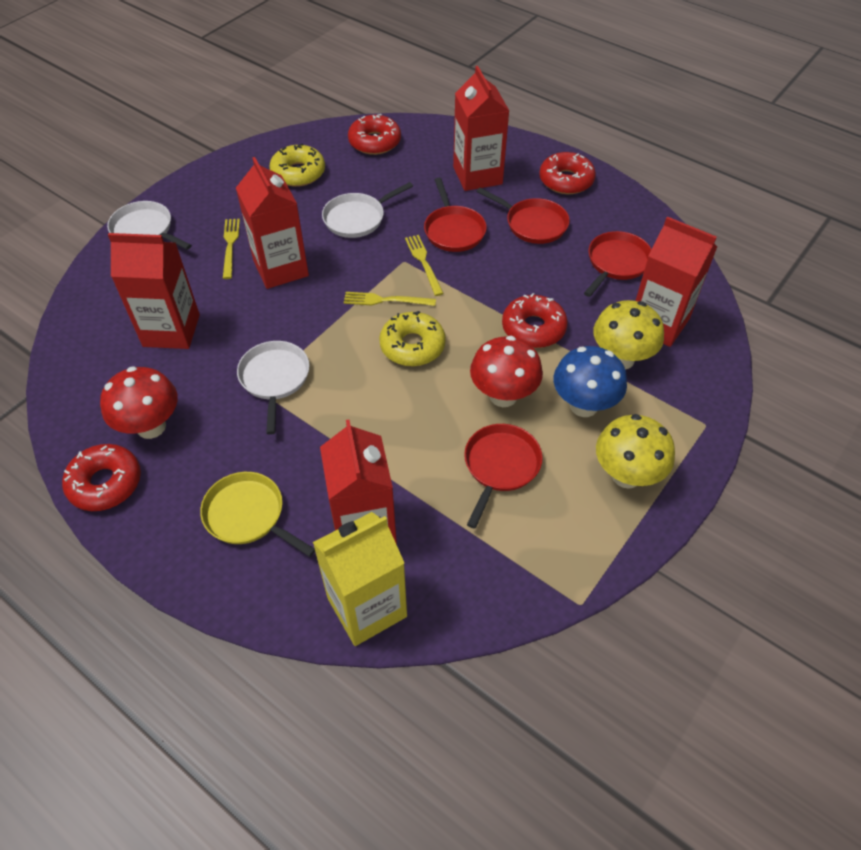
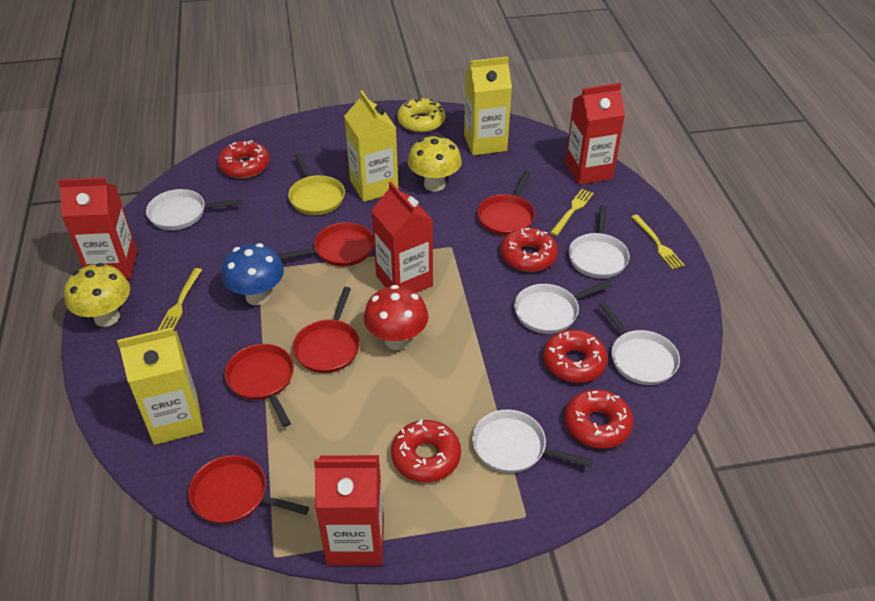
red carton: 5 -> 4
red donut: 4 -> 5
red mushroom: 2 -> 1
red pan: 4 -> 5
white pan: 3 -> 5
yellow carton: 1 -> 3
yellow donut: 2 -> 1

